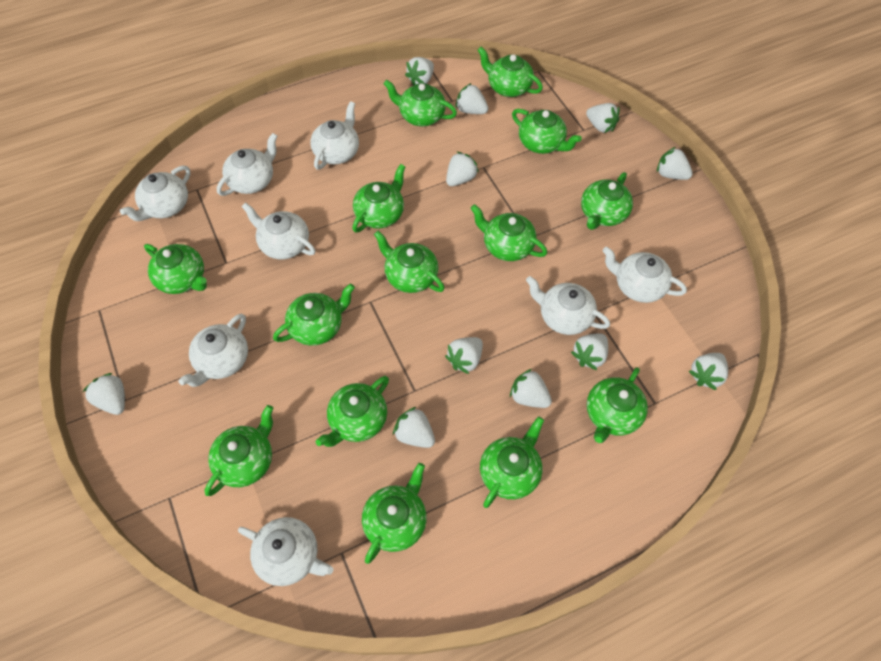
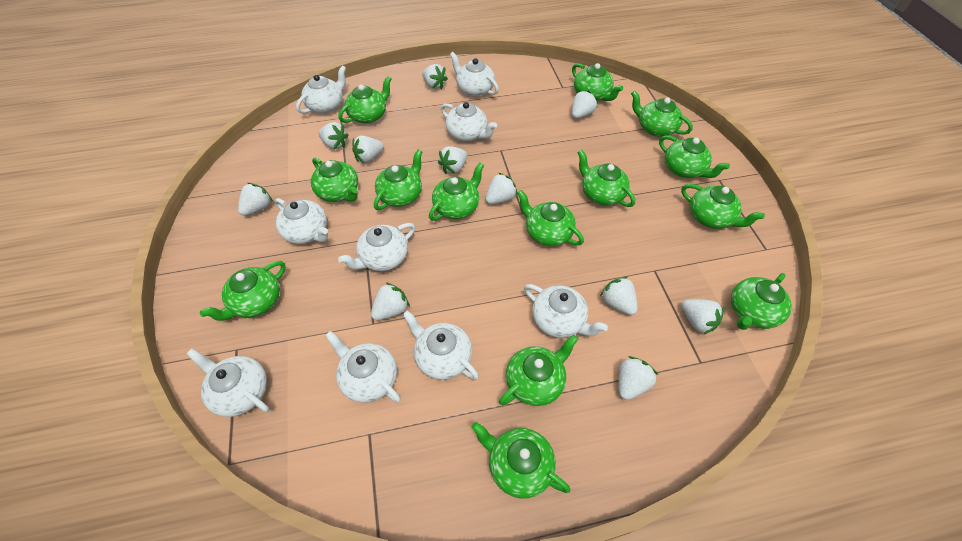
white teapot: 8 -> 9

